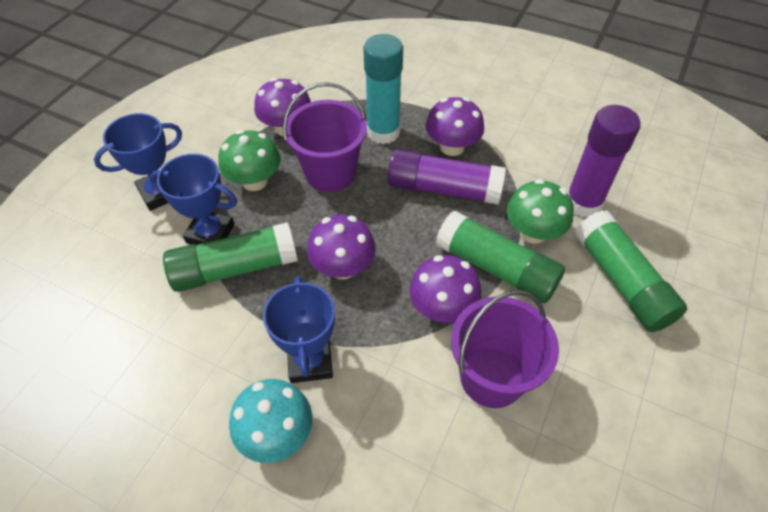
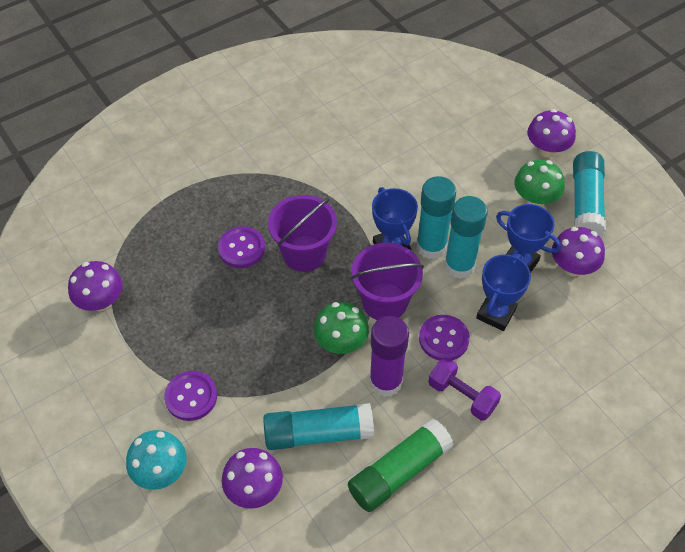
green glue stick: 3 -> 1
purple button: 0 -> 3
purple dumbbell: 0 -> 1
purple glue stick: 2 -> 1
turquoise glue stick: 1 -> 4

